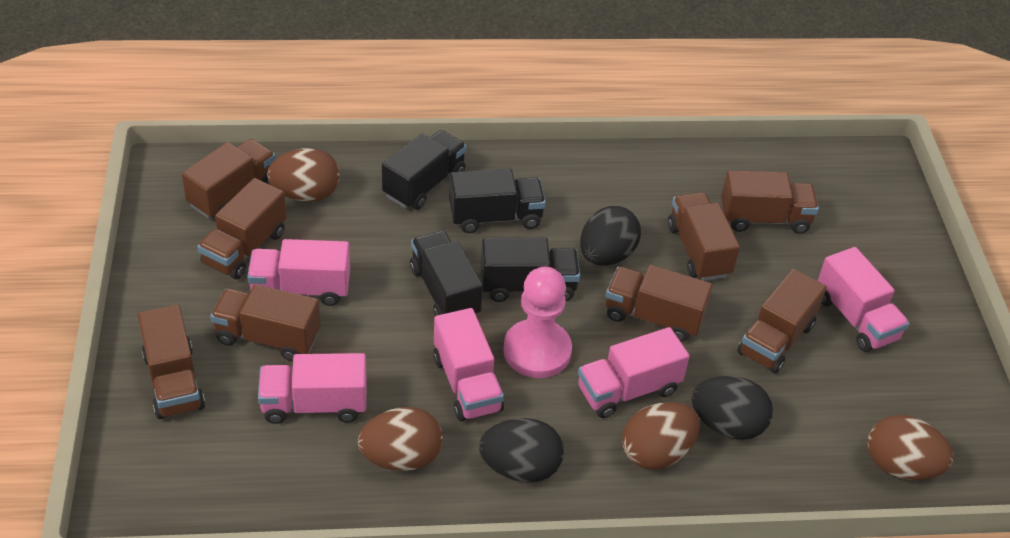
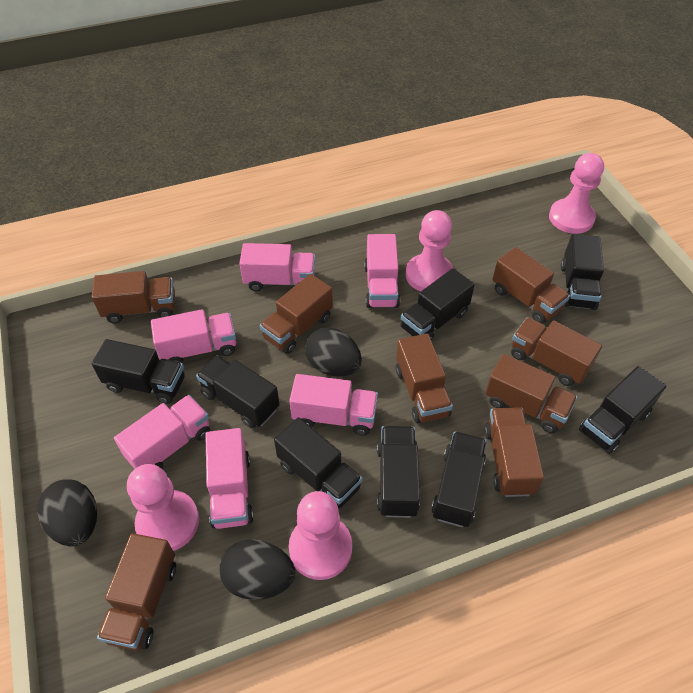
black truck: 4 -> 8
brown egg: 4 -> 0
pink pawn: 1 -> 4
pink truck: 5 -> 6

